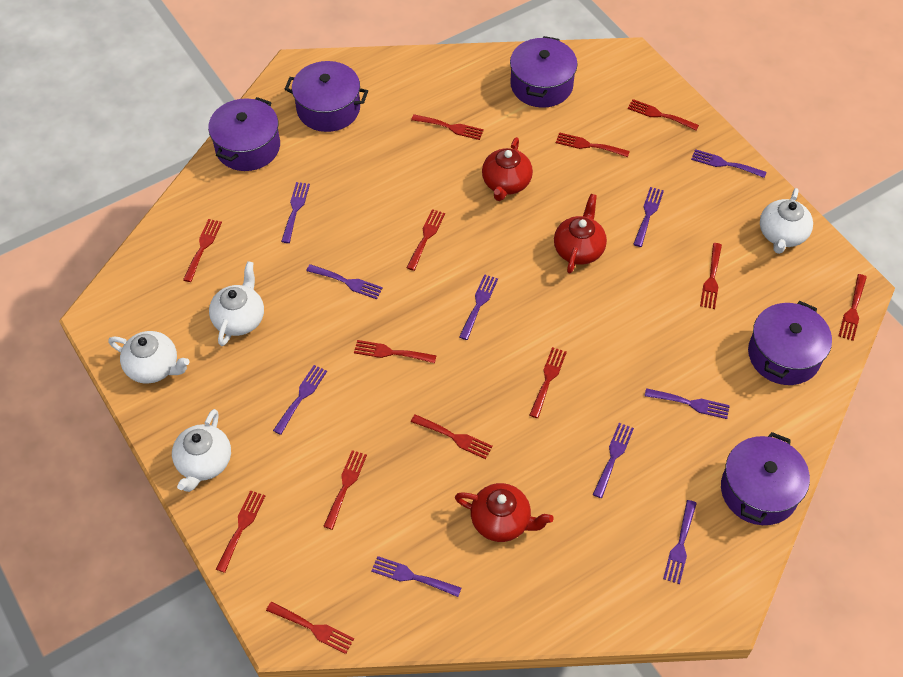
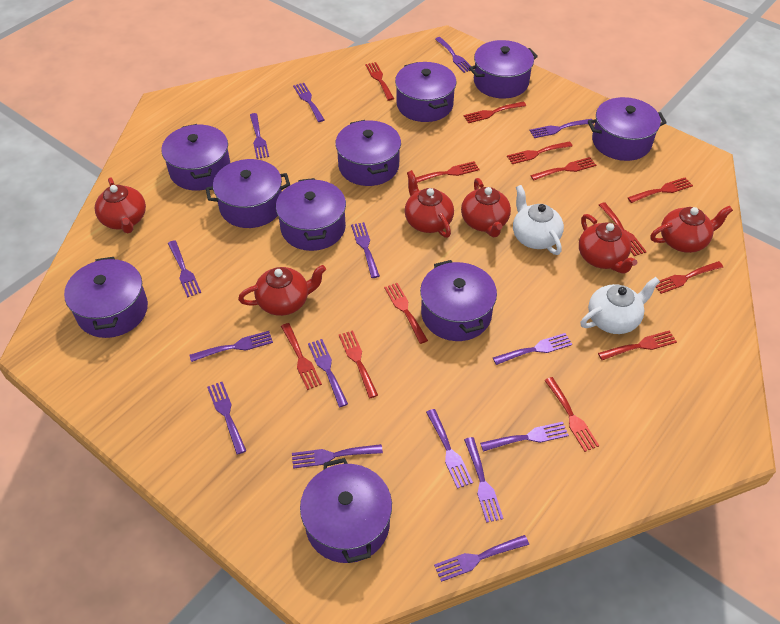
purple fork: 10 -> 15
purple pot: 5 -> 10
red teapot: 3 -> 6
white teapot: 4 -> 2

